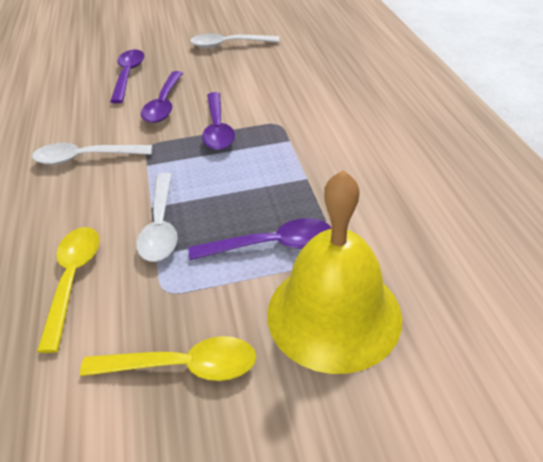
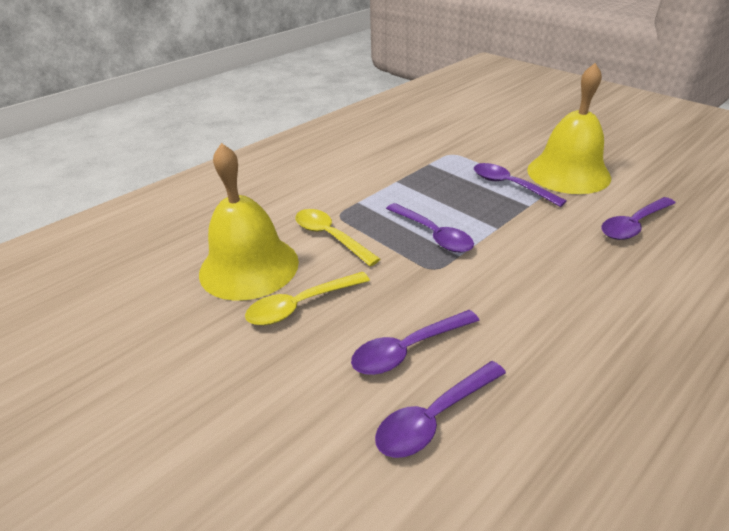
purple spoon: 4 -> 5
white spoon: 3 -> 0
yellow bell: 1 -> 2

